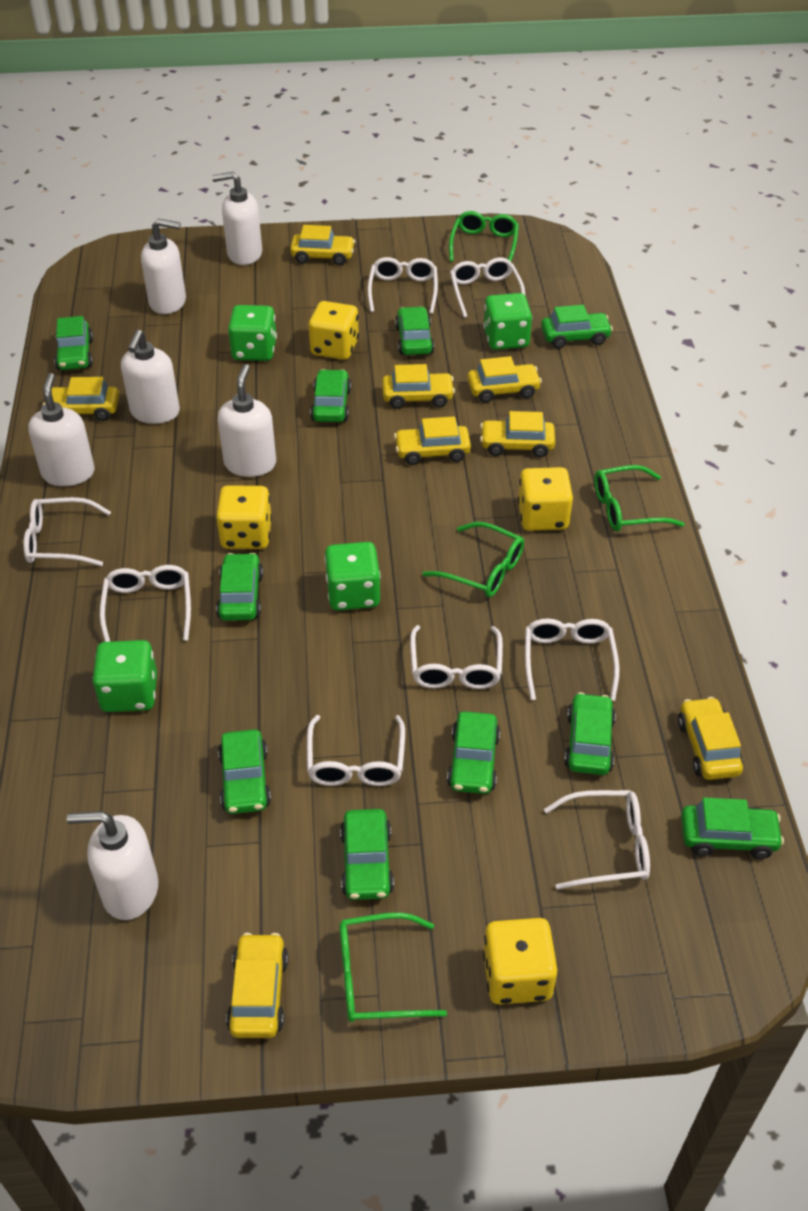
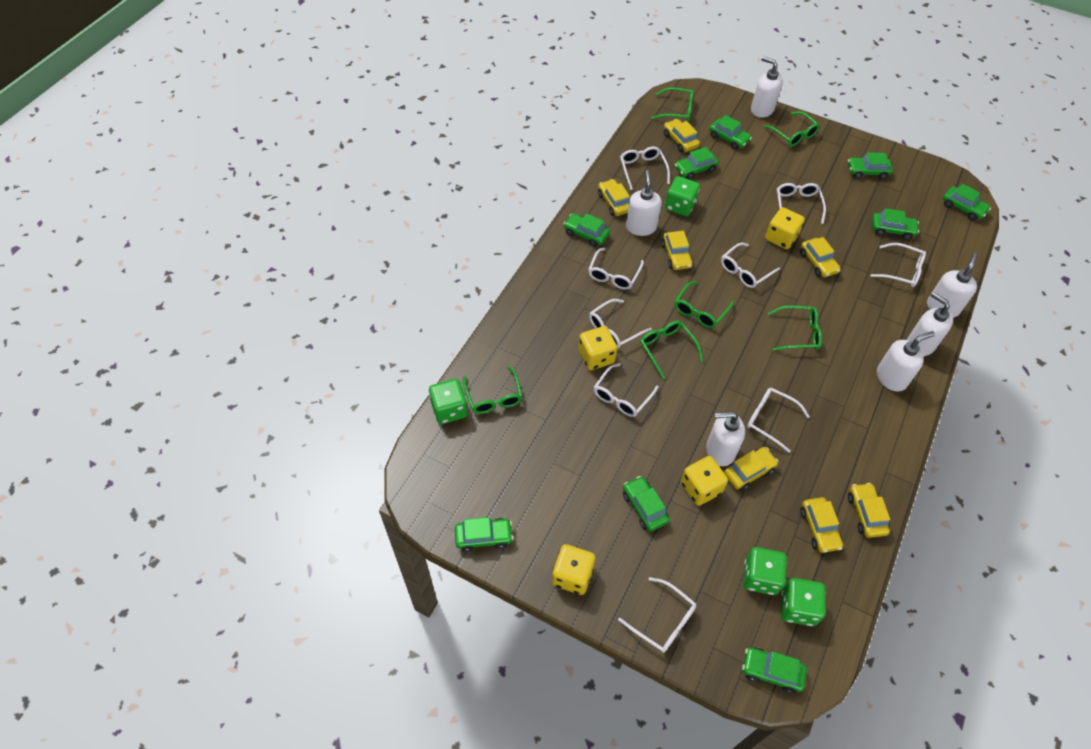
green car: 10 -> 9
green glasses: 4 -> 6
white glasses: 8 -> 9
yellow car: 8 -> 7

